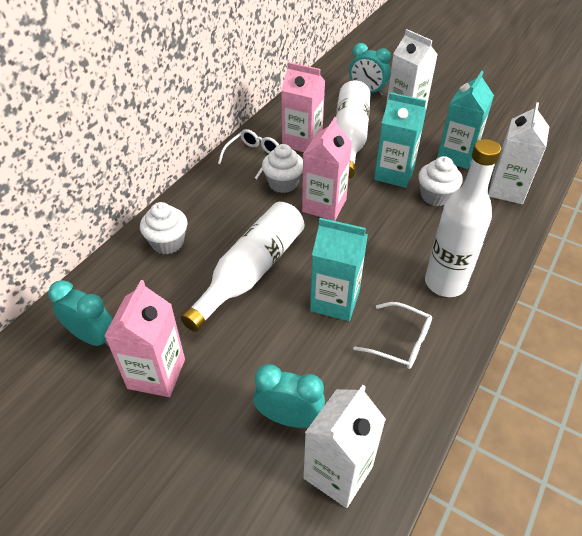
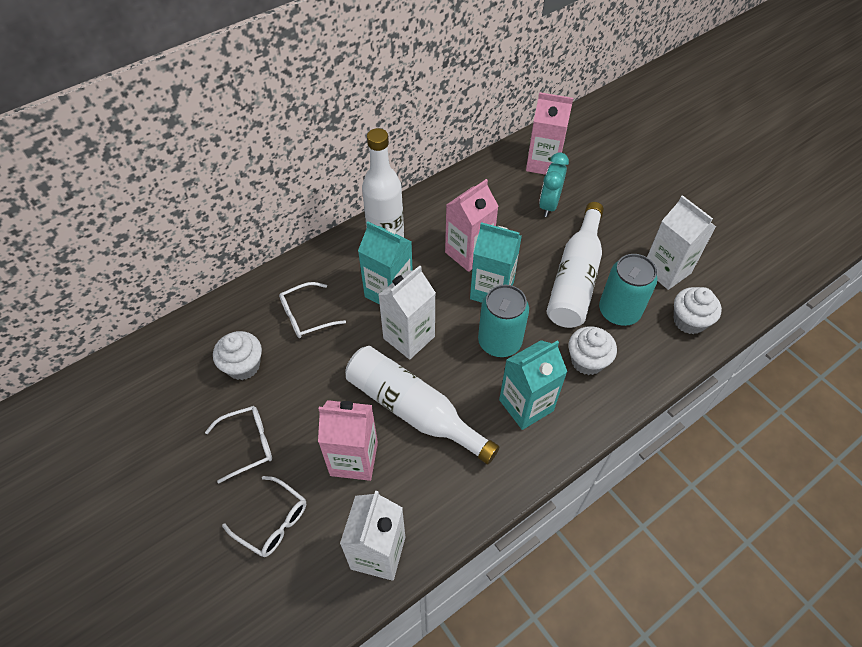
turquoise can: 0 -> 2
turquoise clock: 3 -> 1
white glasses: 2 -> 3

